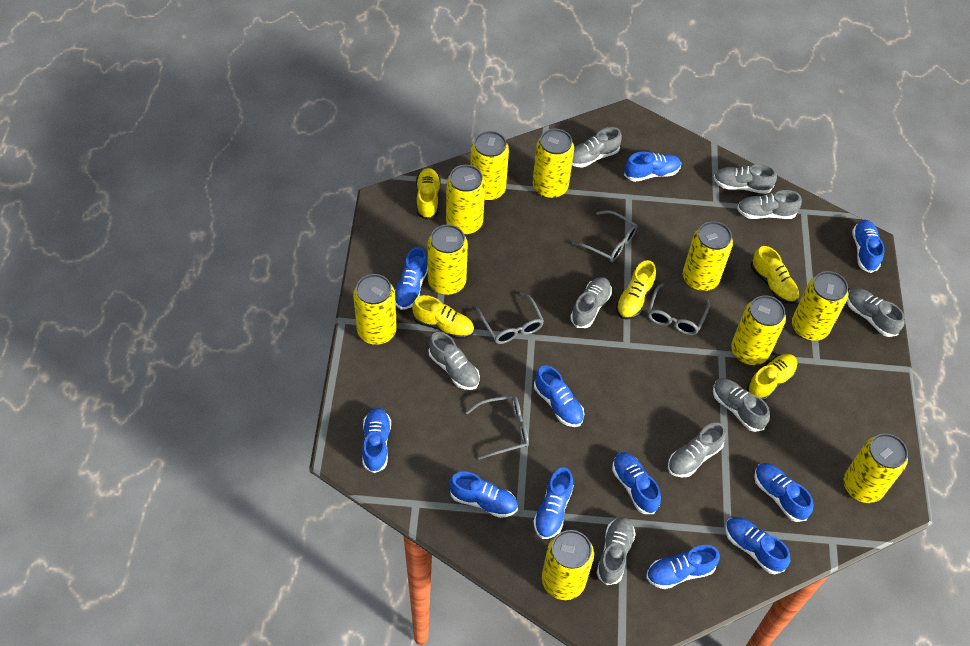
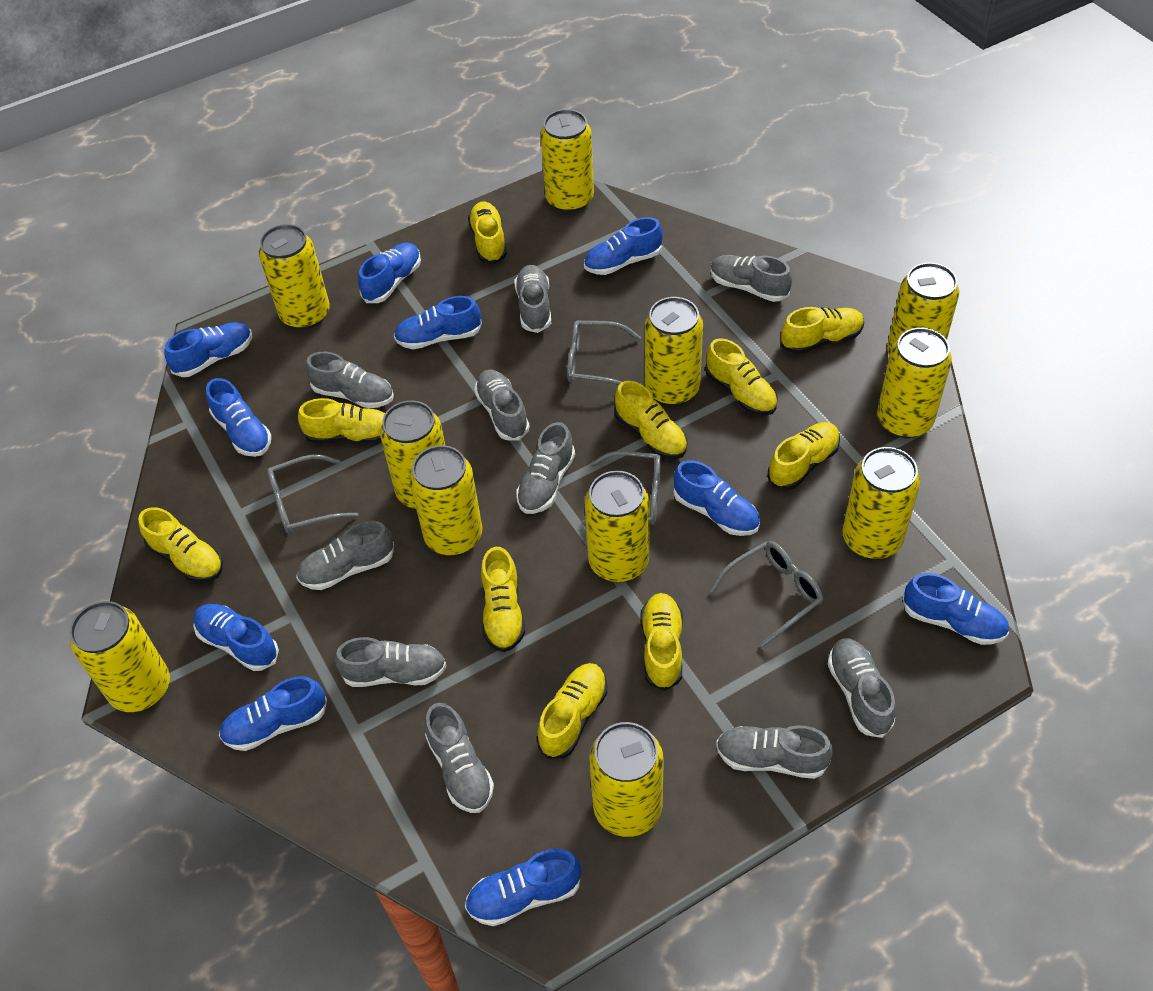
blue shoe: 11 -> 10
grey shoe: 9 -> 10
yellow can: 10 -> 11
yellow shoe: 5 -> 10

